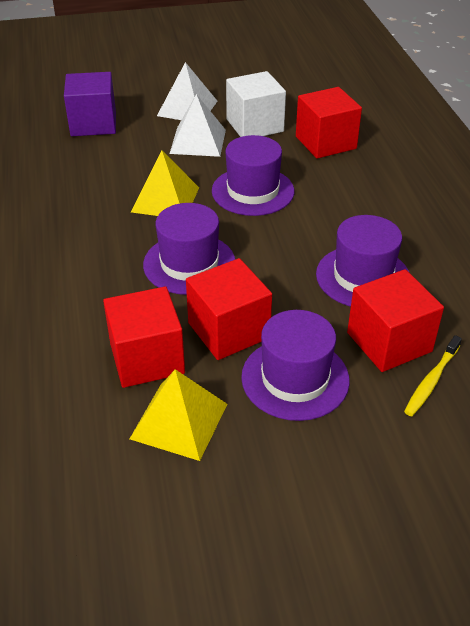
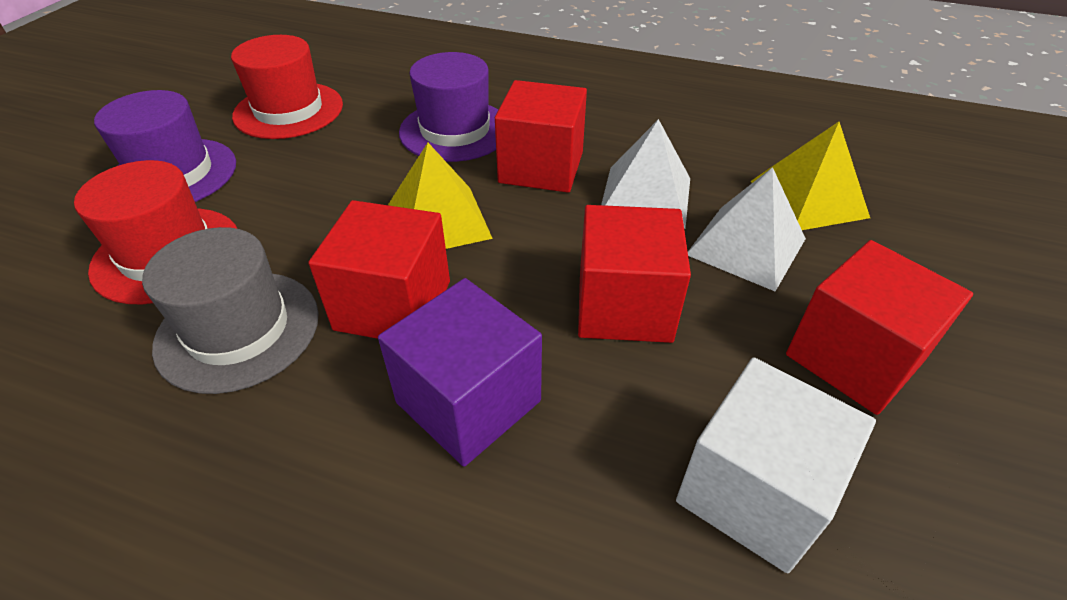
grey hat: 0 -> 1
purple hat: 4 -> 2
red hat: 0 -> 2
yellow toothbrush: 1 -> 0

